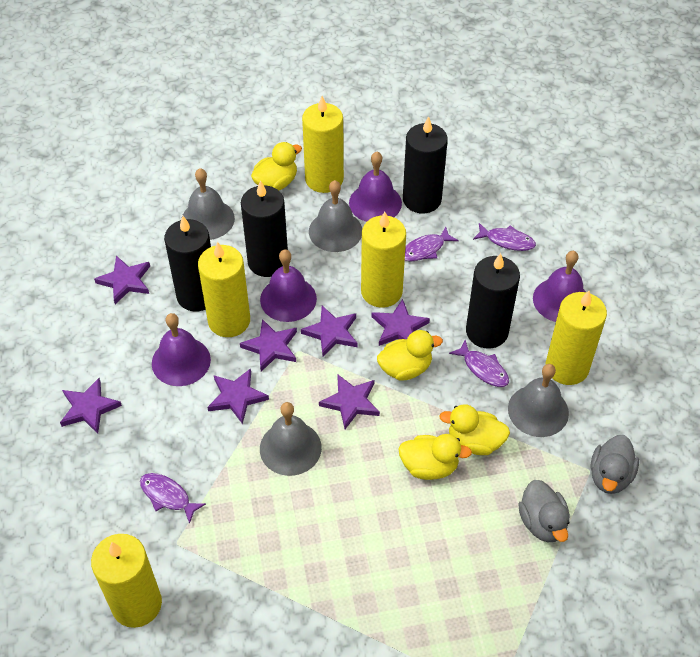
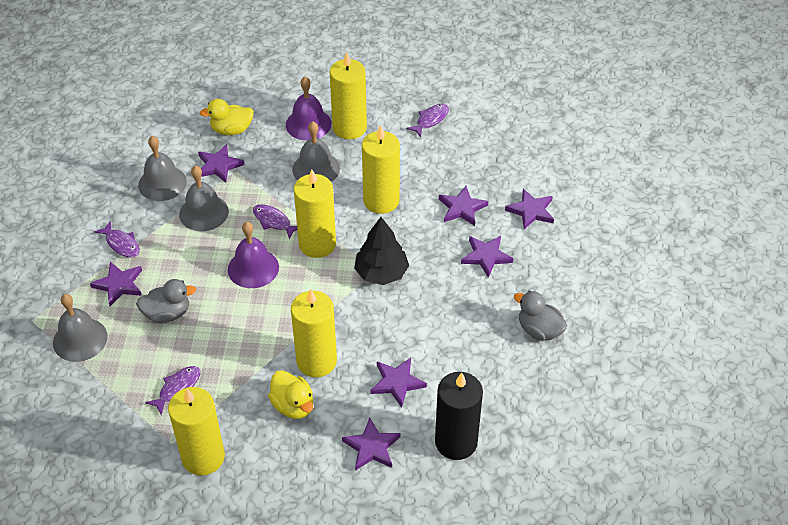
black candle: 4 -> 1
black tree: 0 -> 1
purple bell: 4 -> 2
yellow duck: 4 -> 2

